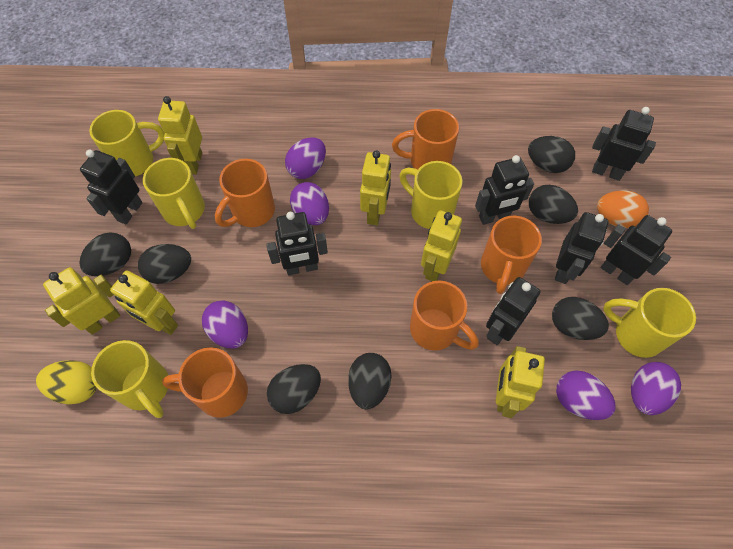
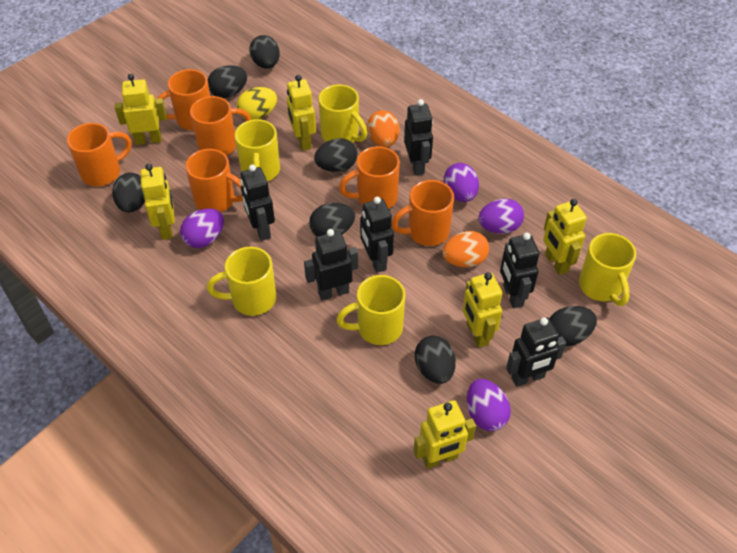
black robot: 7 -> 6
orange egg: 1 -> 2
orange mug: 5 -> 6
purple egg: 5 -> 4

